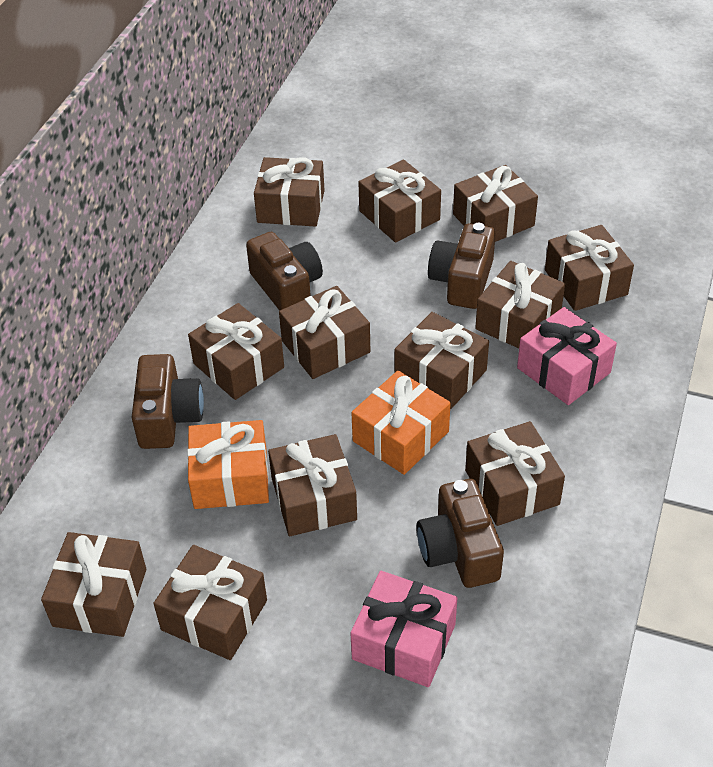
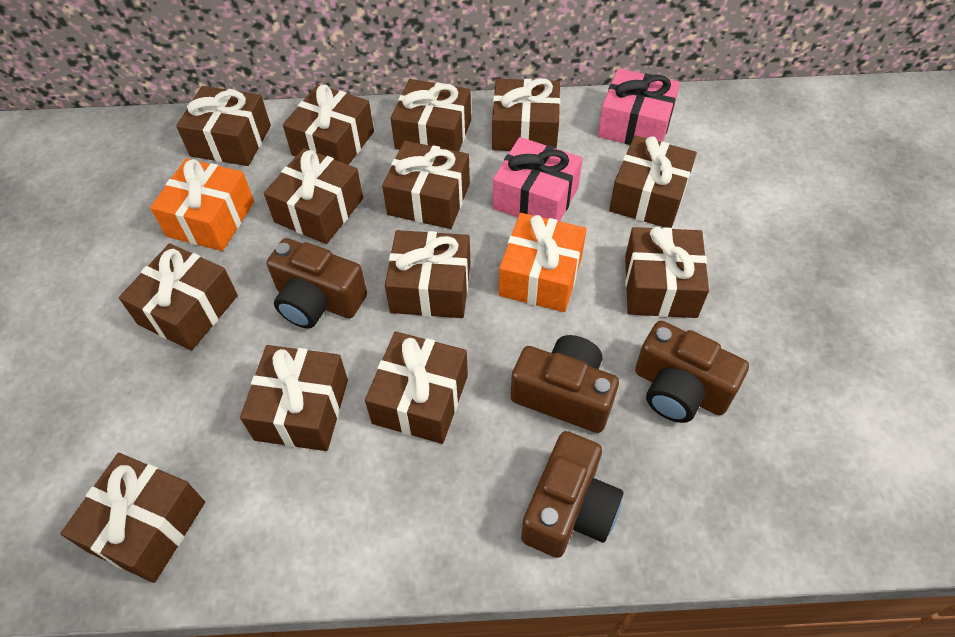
brown gift: 12 -> 13

